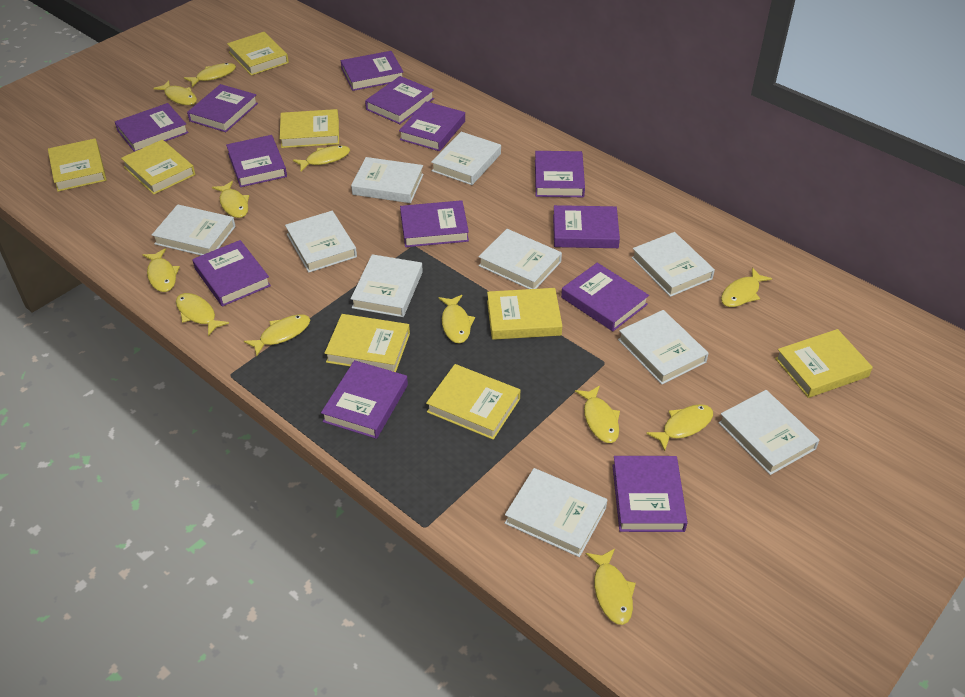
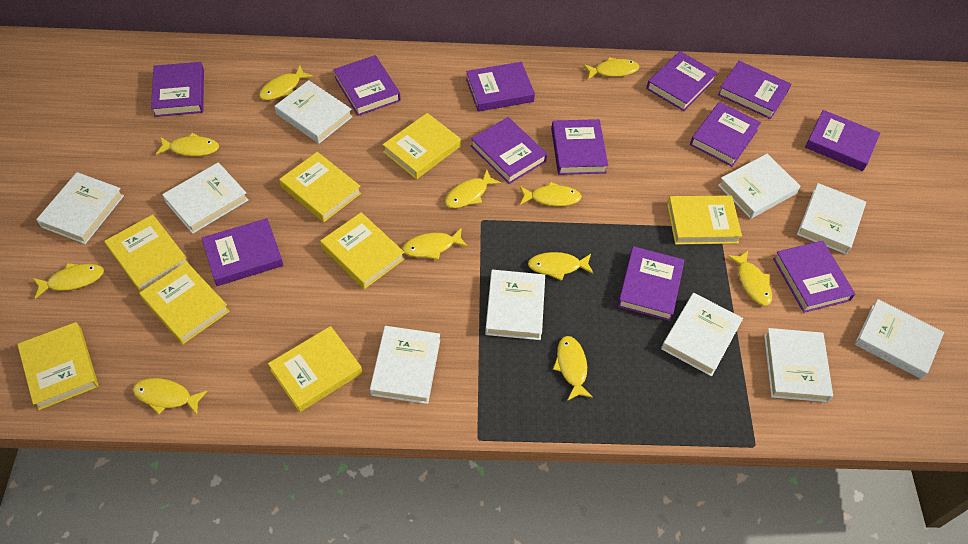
purple book: 13 -> 12
yellow fish: 12 -> 11

